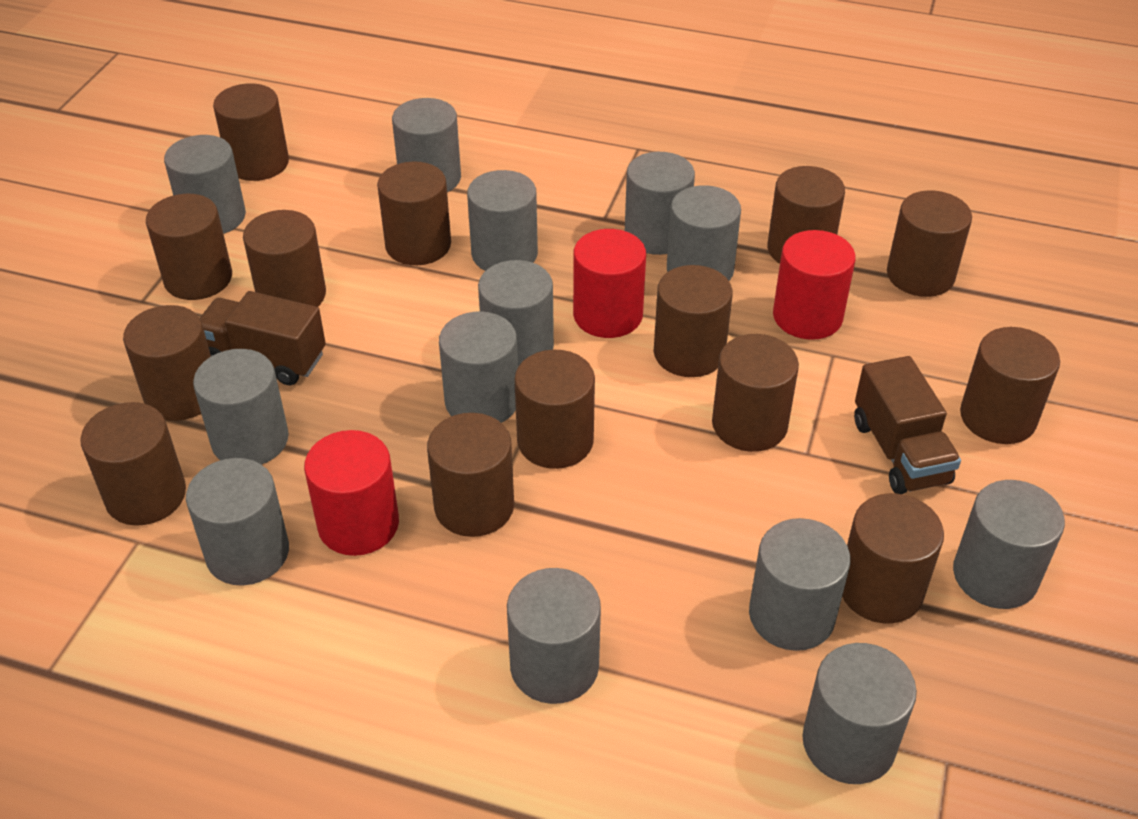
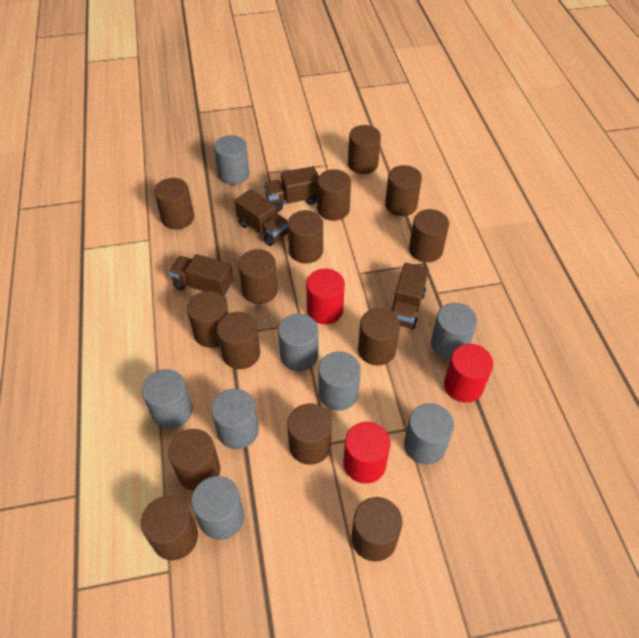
brown truck: 2 -> 4
grey cylinder: 13 -> 8

